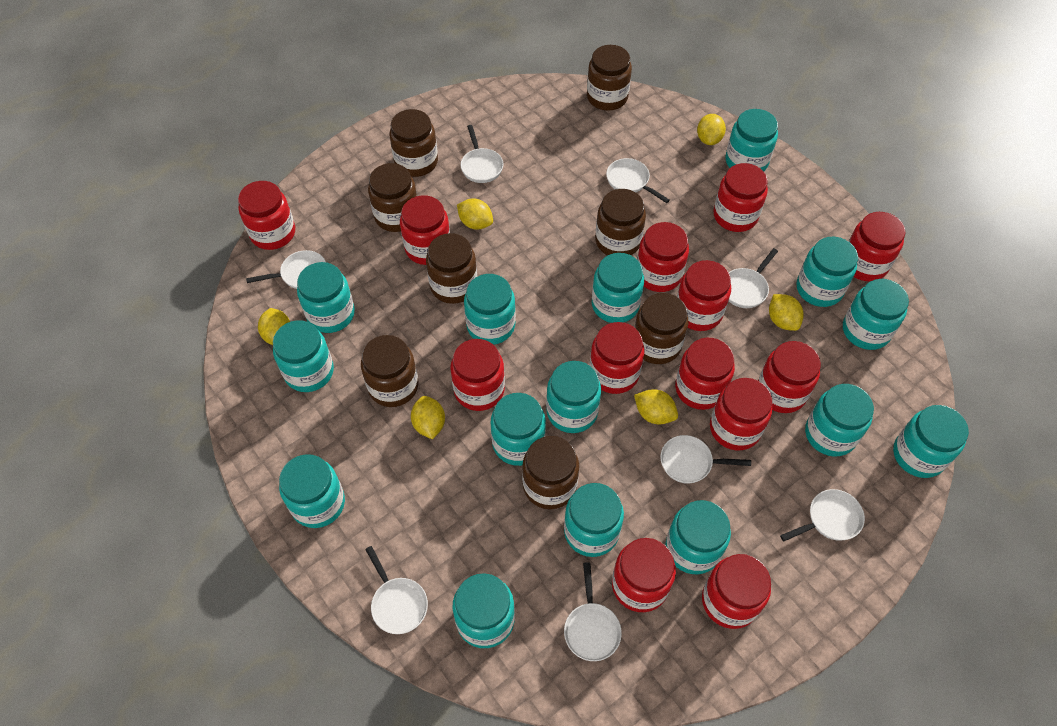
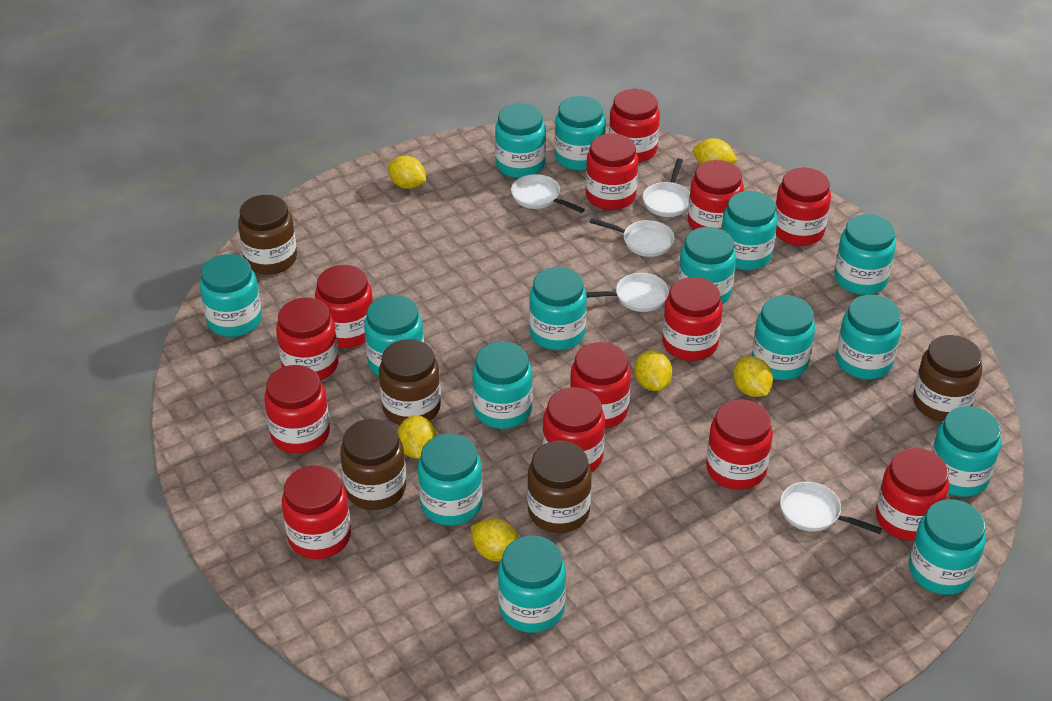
brown jar: 8 -> 5
white pan: 8 -> 5

